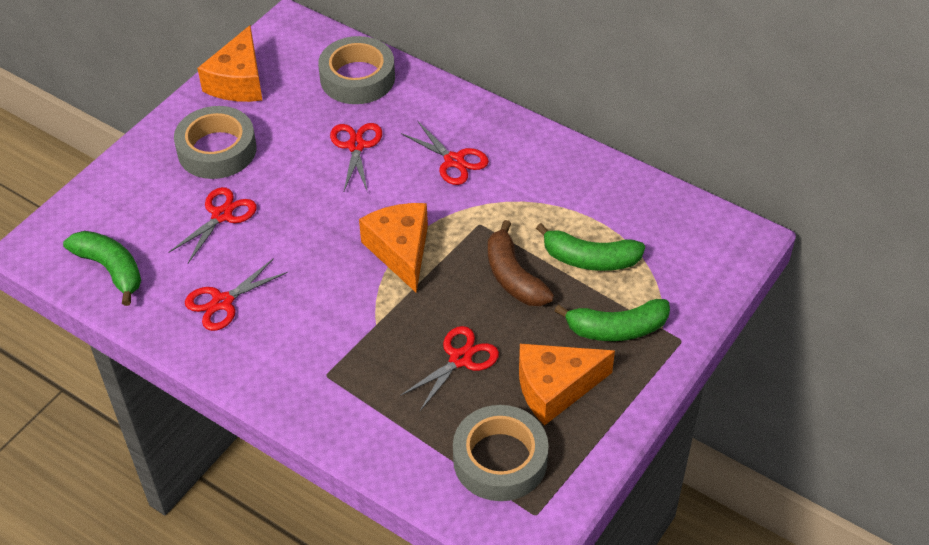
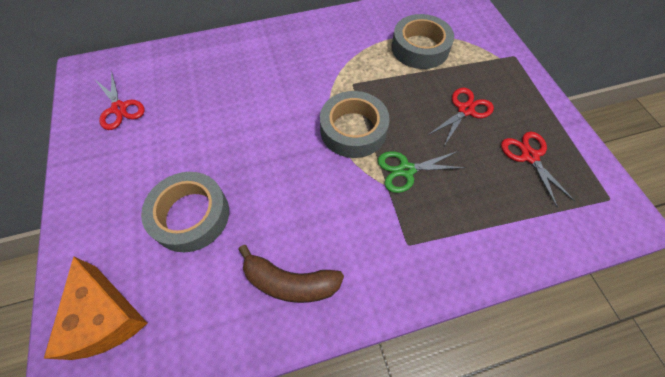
green banana: 3 -> 0
green scissors: 0 -> 1
orange cheese: 3 -> 1
red scissors: 5 -> 3

